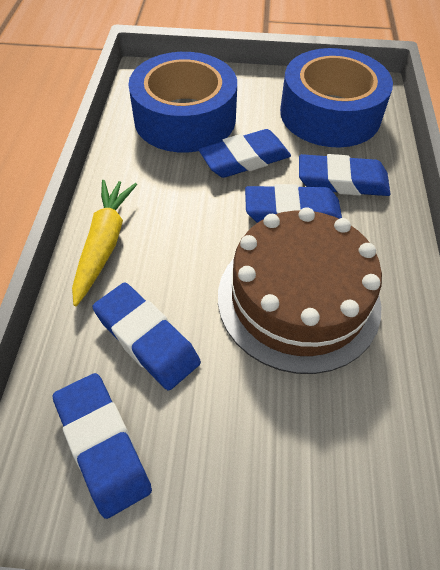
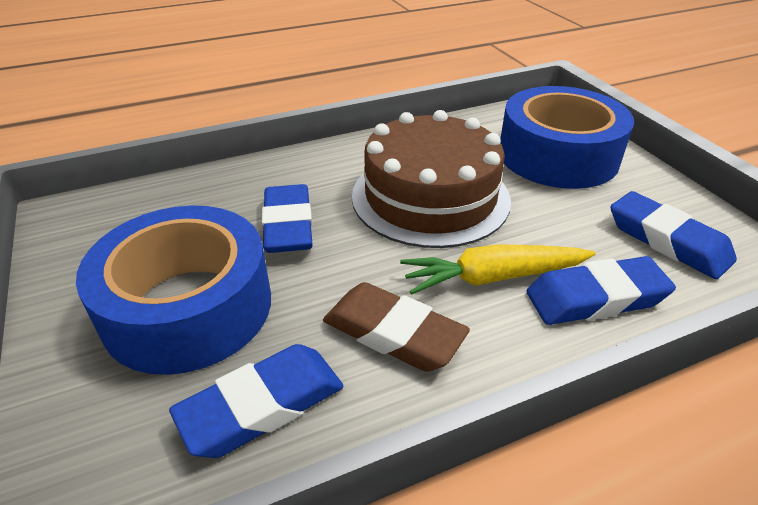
blue eraser: 5 -> 4
brown eraser: 0 -> 1

